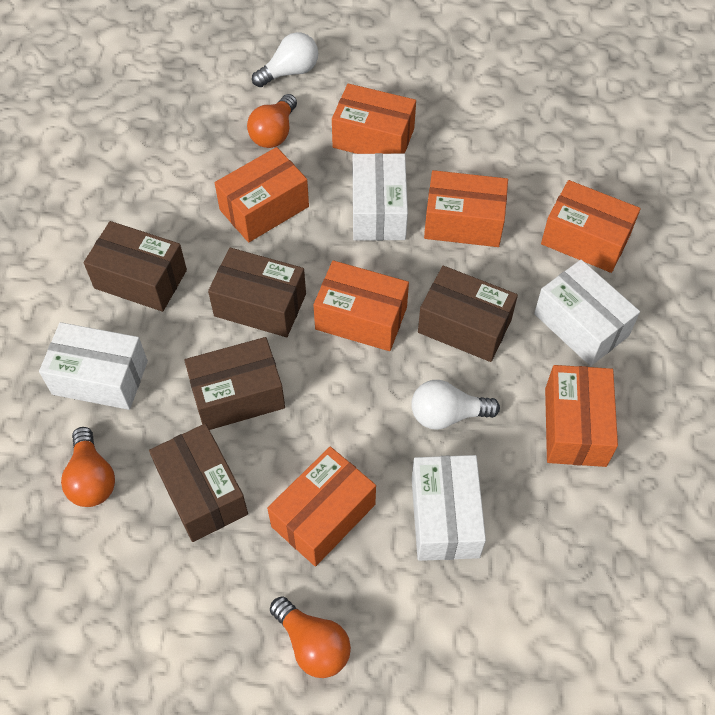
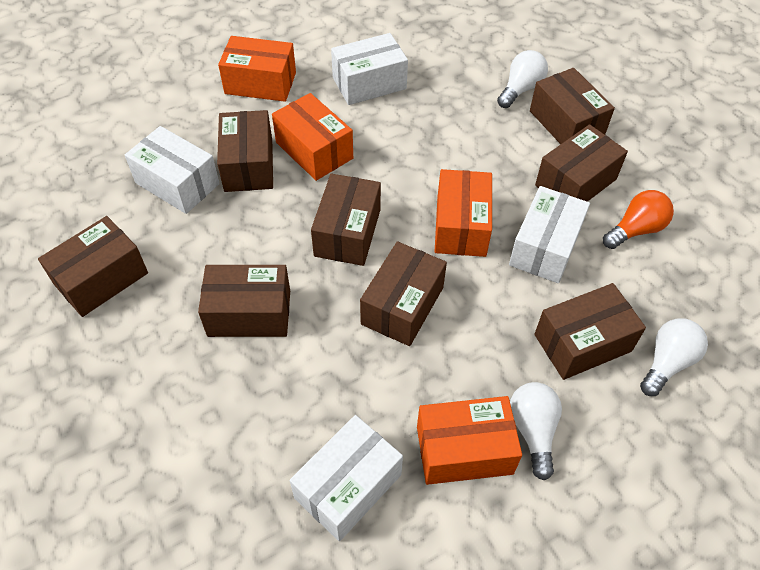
brown box: 5 -> 8
orange box: 7 -> 4
orange light bulb: 3 -> 1
white light bulb: 2 -> 3

